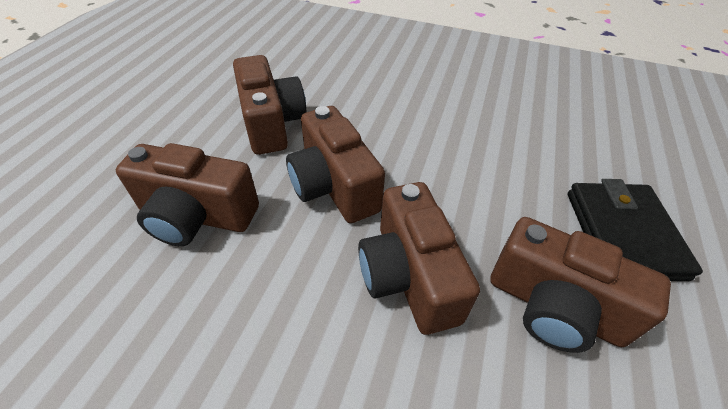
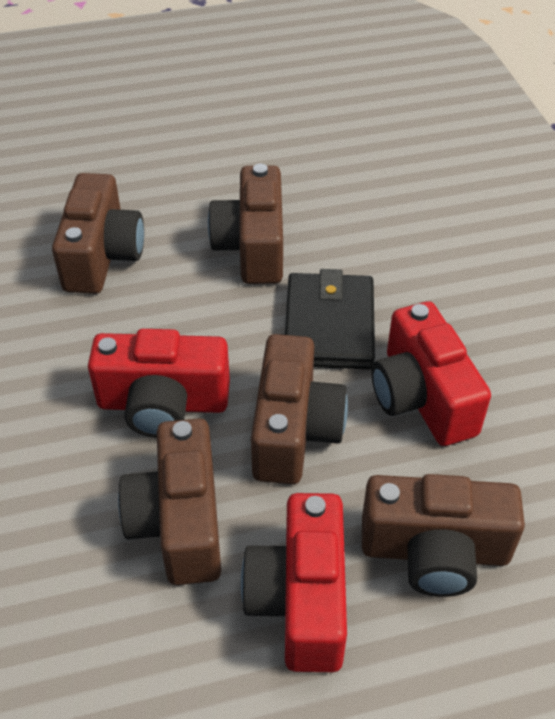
red camera: 0 -> 3

